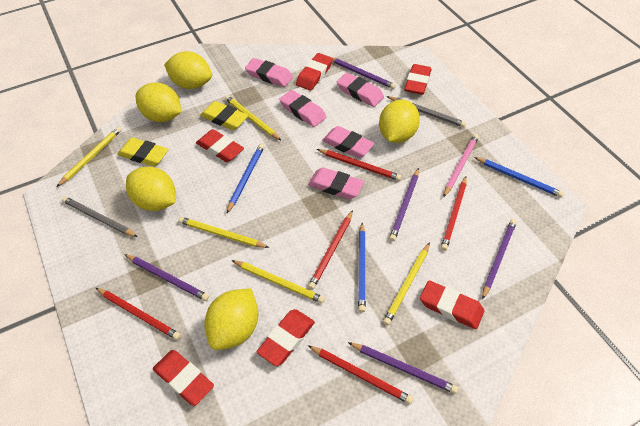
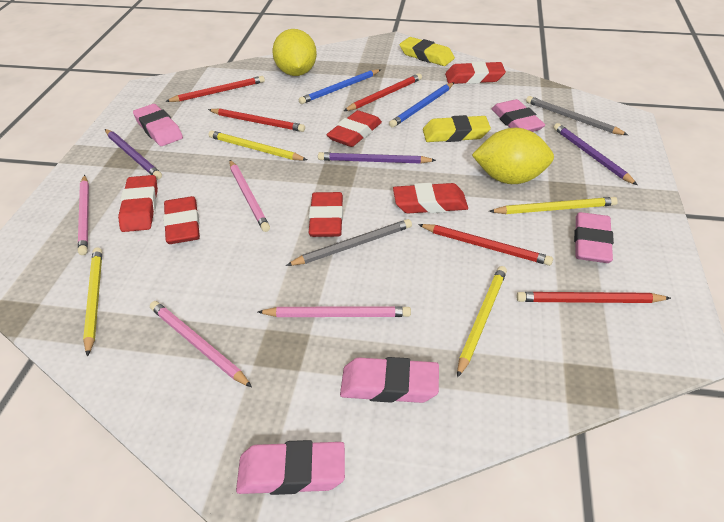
blue pencil: 3 -> 2
pink pencil: 1 -> 4
purple pencil: 5 -> 3
yellow lemon: 5 -> 2
yellow pencil: 5 -> 4

